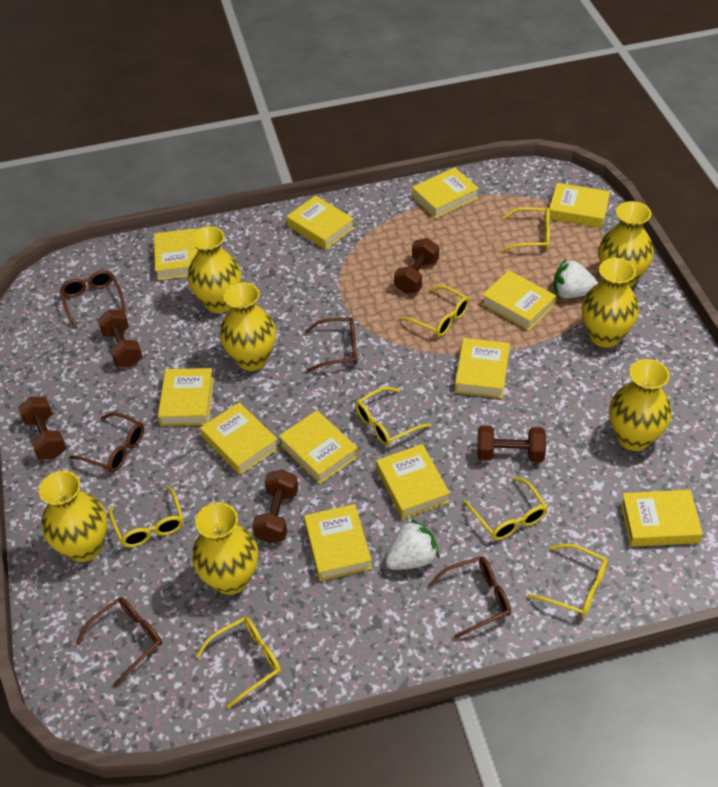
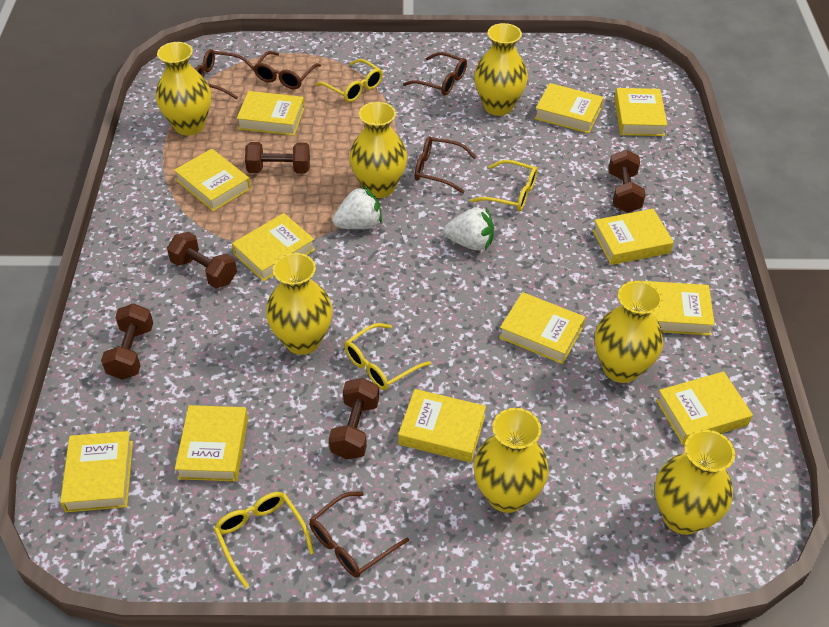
yellow glasses: 7 -> 4

